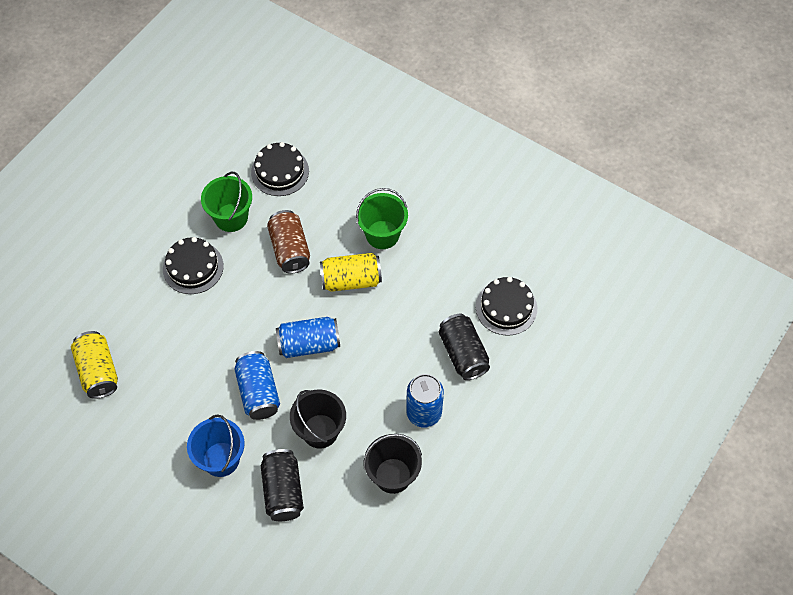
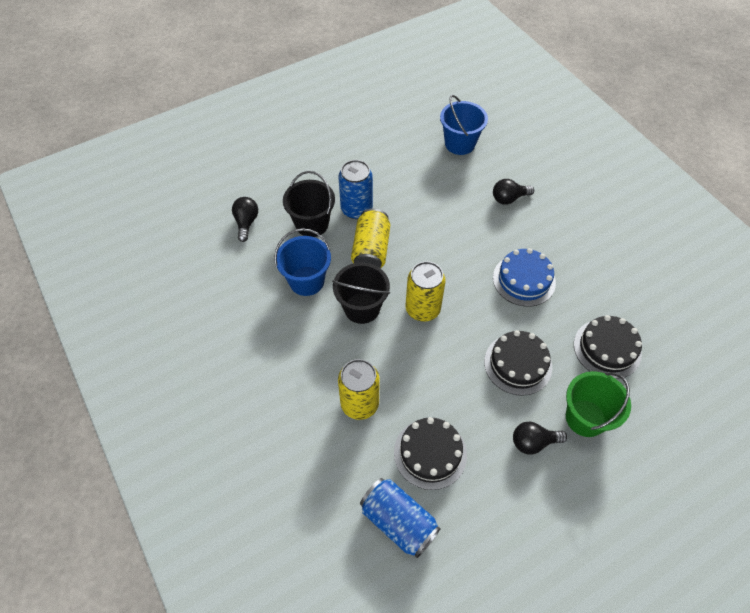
black can: 2 -> 0
black light bulb: 0 -> 3
blue bucket: 1 -> 2
blue cake: 0 -> 1
blue can: 3 -> 2
brown can: 1 -> 0
green bucket: 2 -> 1
yellow can: 2 -> 3

